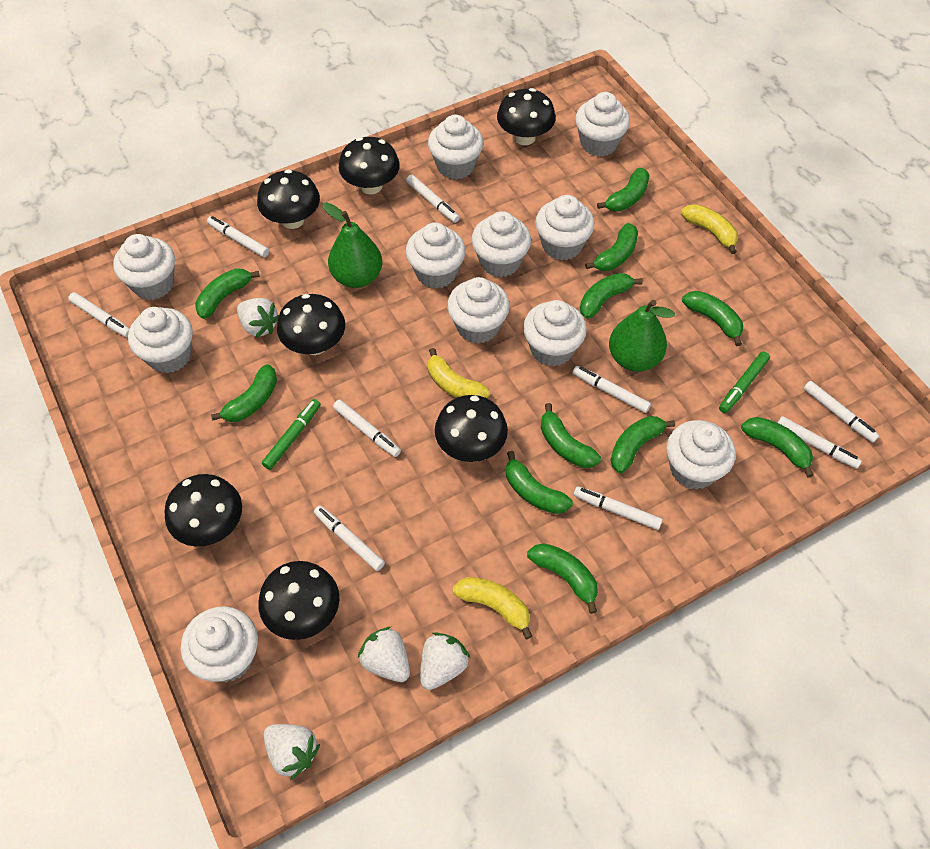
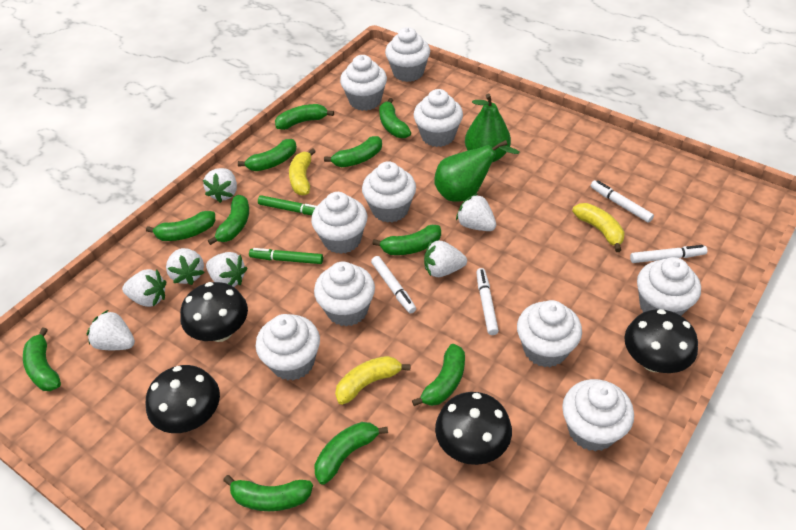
black mushroom: 7 -> 4
white cupcake: 11 -> 10
white marker: 9 -> 4
white strawberry: 4 -> 7

